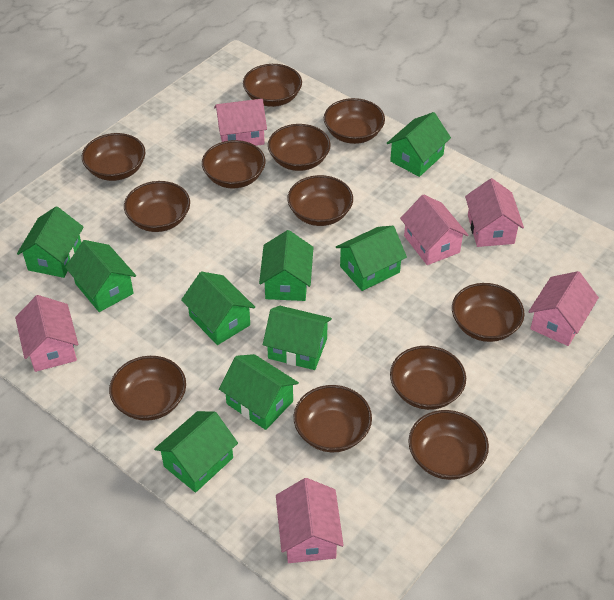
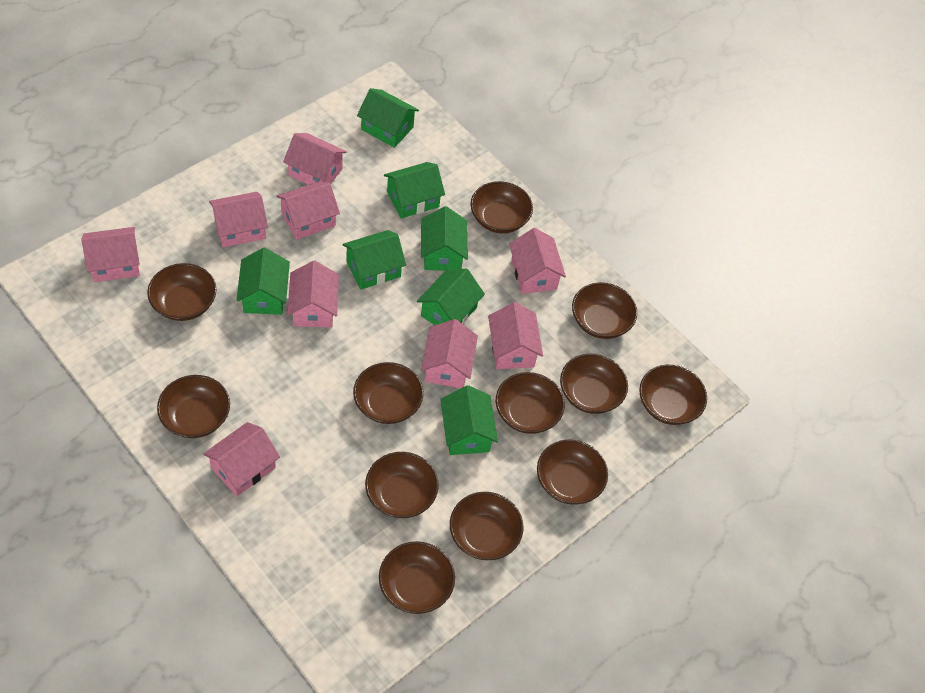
green house: 9 -> 7
pink house: 6 -> 9

